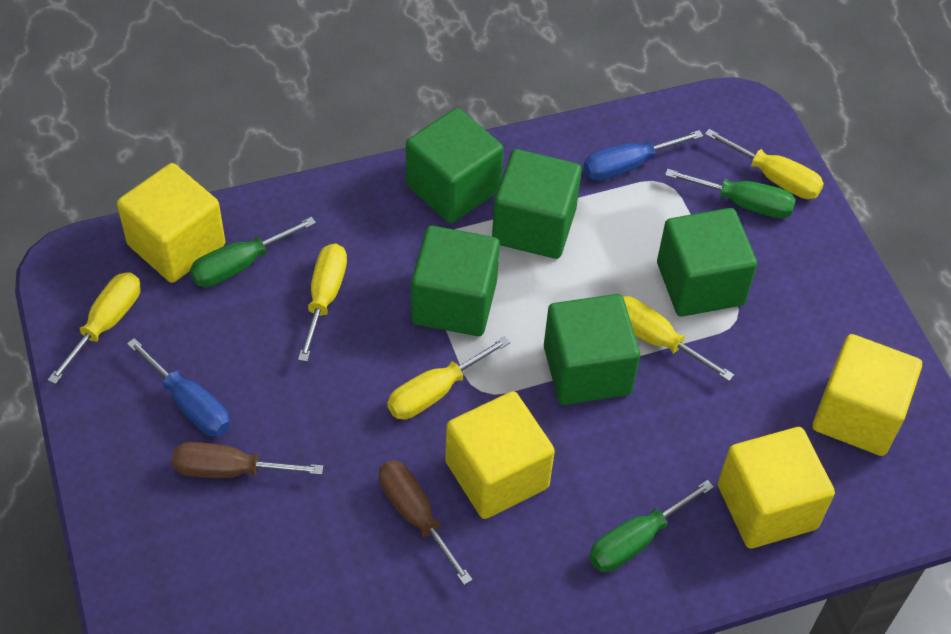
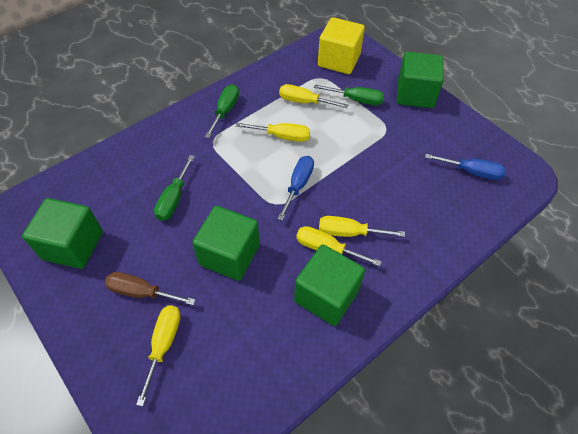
brown screwdriver: 2 -> 1
green cube: 5 -> 4
yellow cube: 4 -> 1

